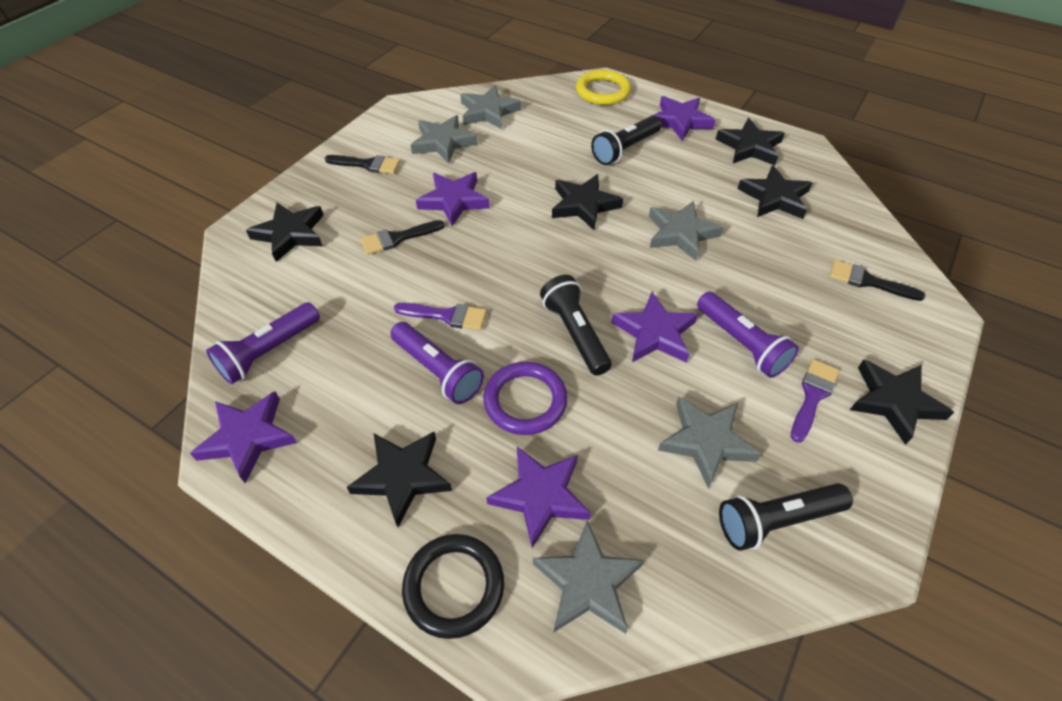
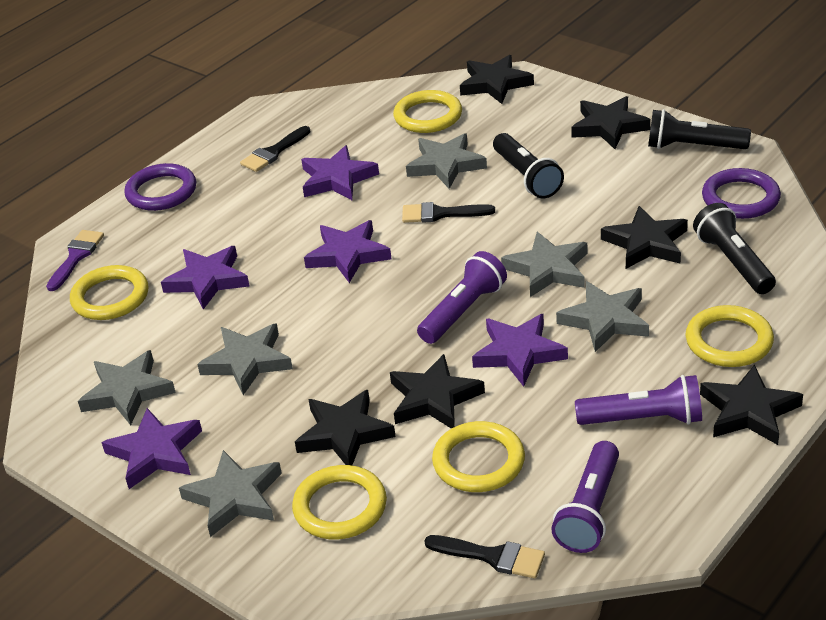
black ring: 1 -> 0
grey star: 5 -> 6
purple brush: 2 -> 1
purple ring: 1 -> 2
yellow ring: 1 -> 5

